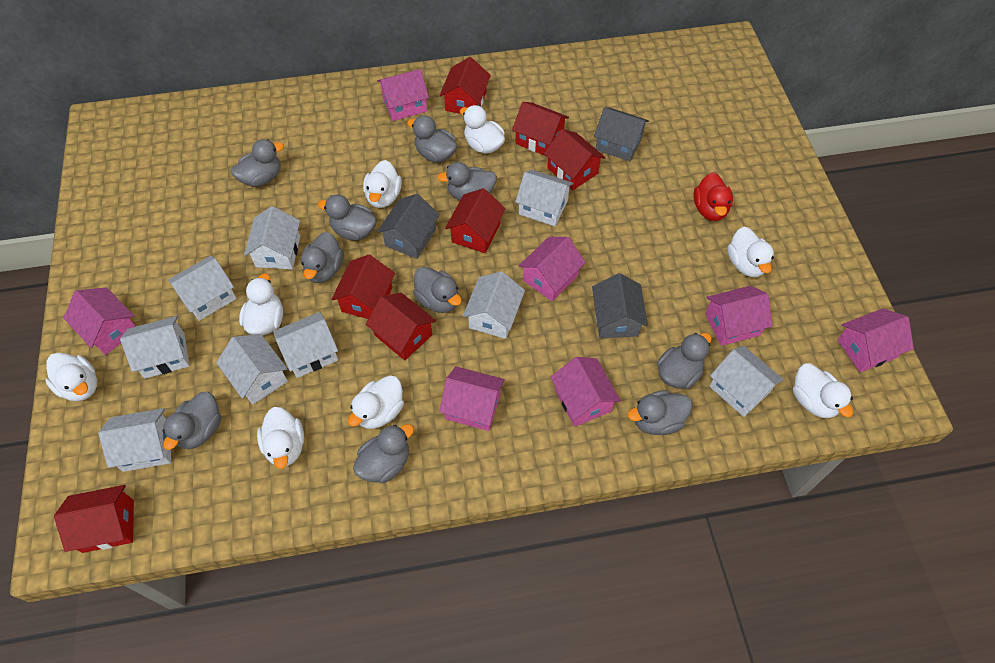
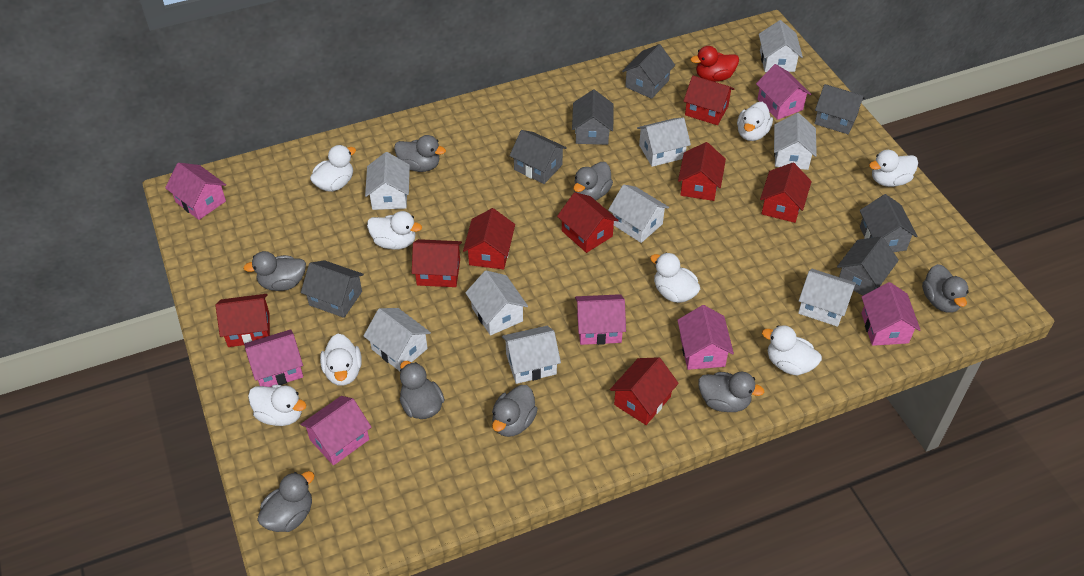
grey duck: 10 -> 8
grey house: 3 -> 7
red house: 7 -> 8

